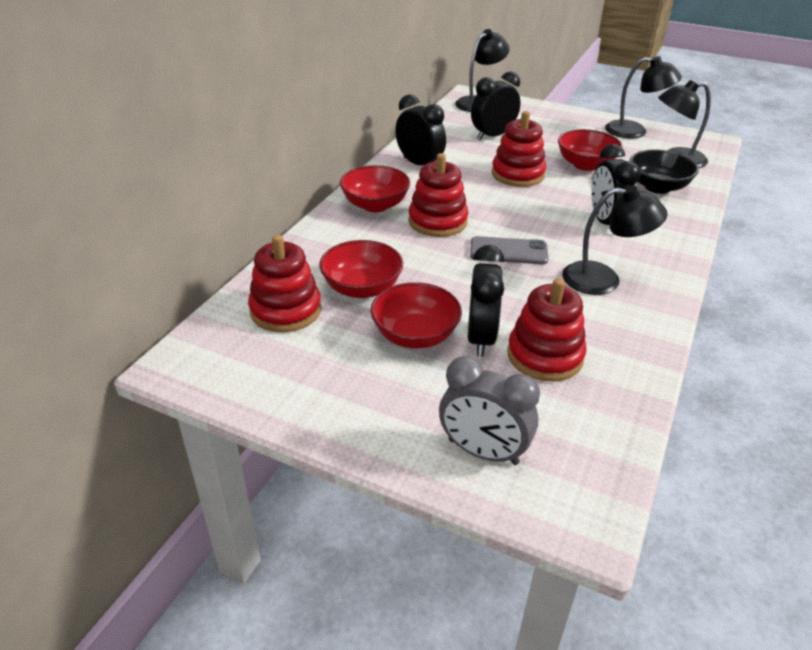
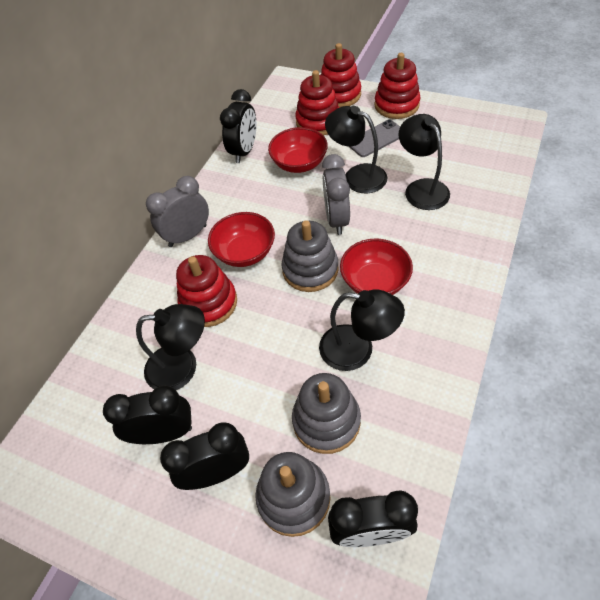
black bowl: 1 -> 0
grey clock: 1 -> 2
grey stacking toy: 0 -> 3
red bowl: 4 -> 3

